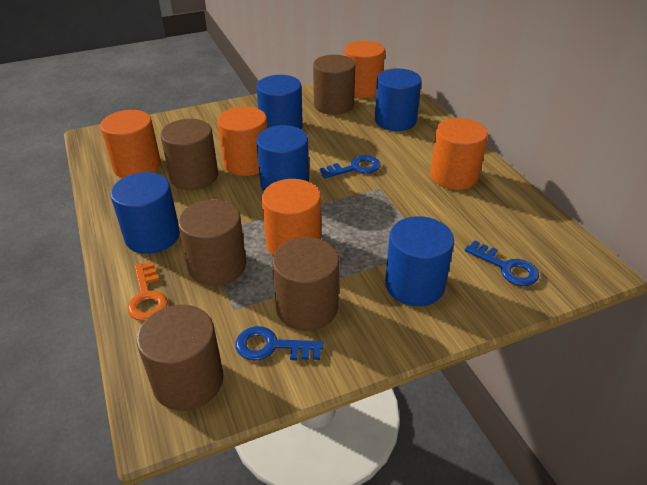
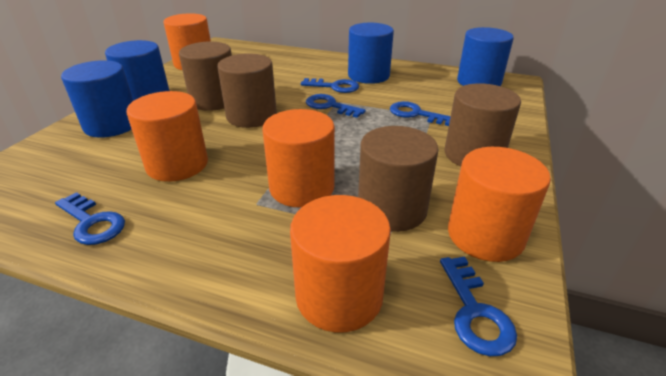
blue cylinder: 5 -> 4
blue key: 3 -> 5
brown cylinder: 5 -> 4
orange key: 1 -> 0

